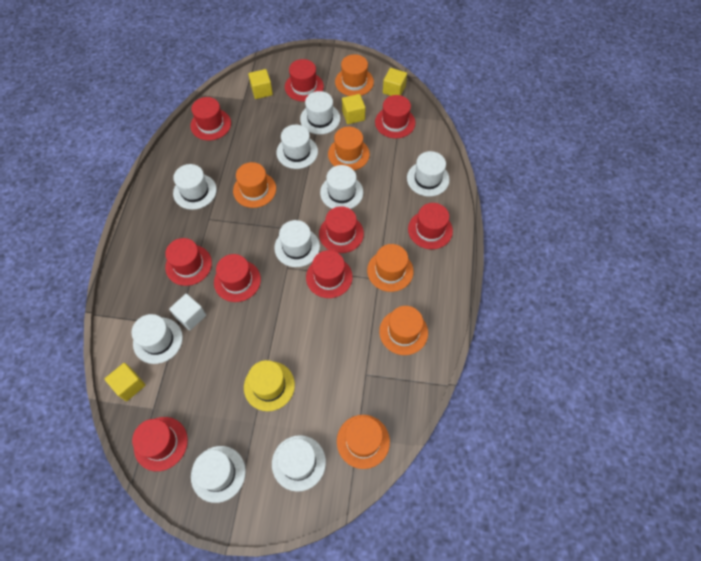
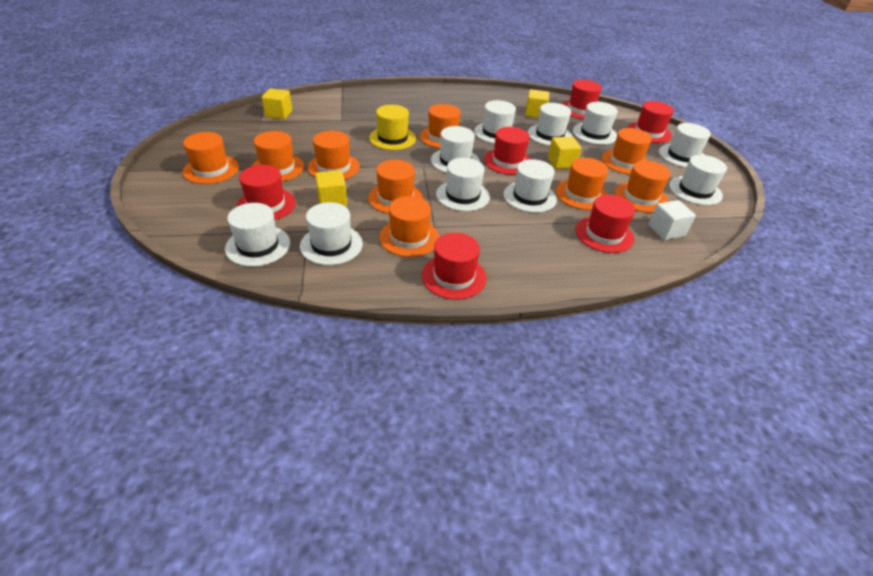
orange hat: 6 -> 9
red hat: 9 -> 6
white hat: 9 -> 10

